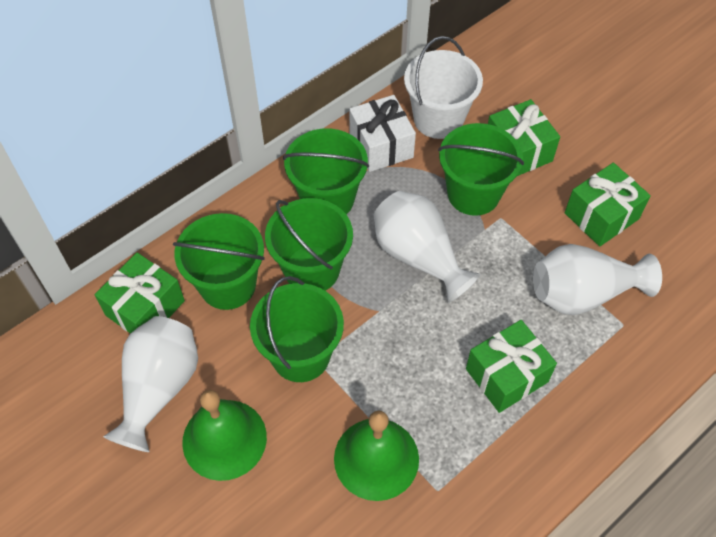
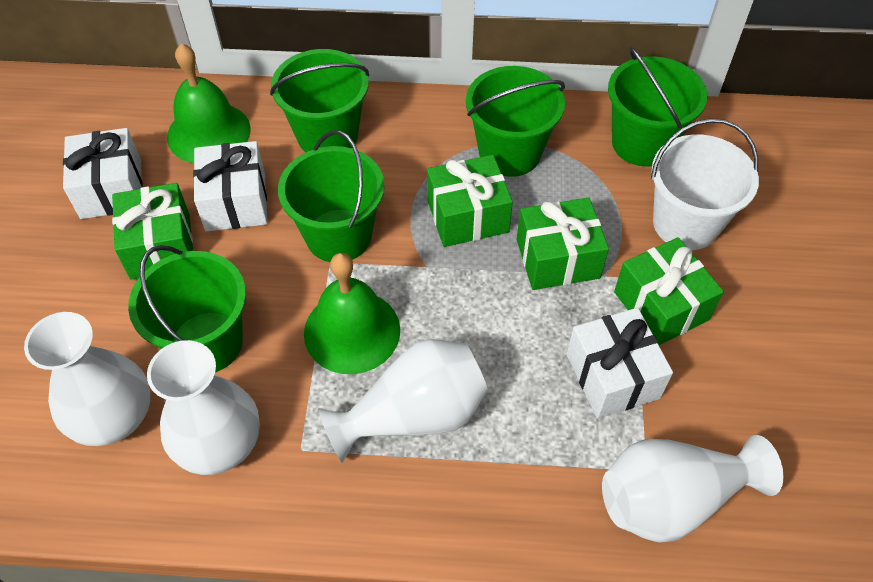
white gift: 1 -> 3
white vase: 3 -> 4

